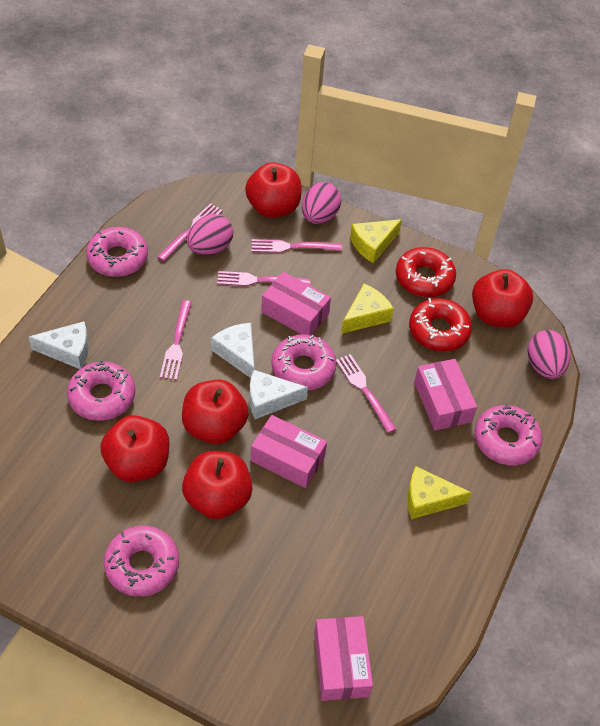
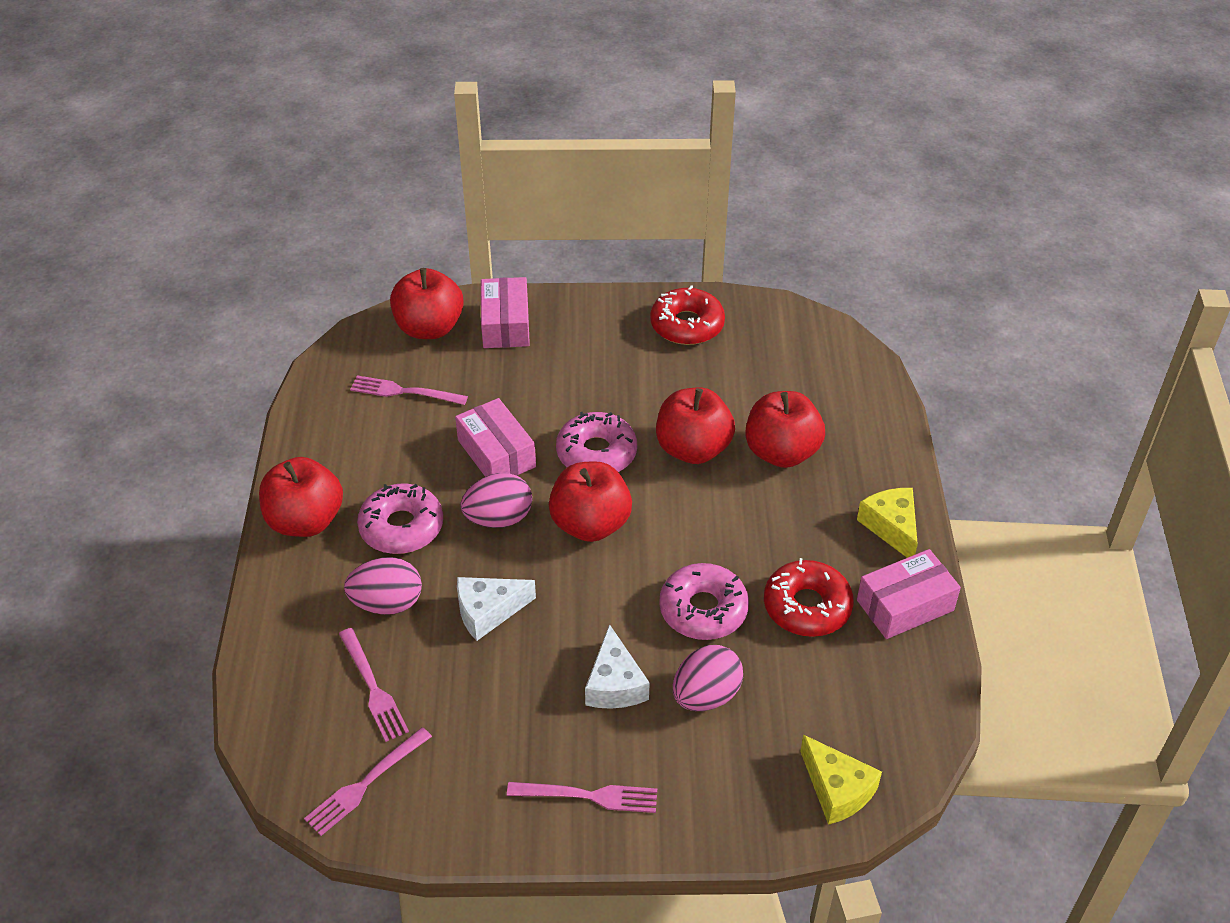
pink box: 4 -> 3
pink donut: 5 -> 3
pink fork: 5 -> 4
white cheese: 3 -> 2
yellow cheese: 3 -> 2

